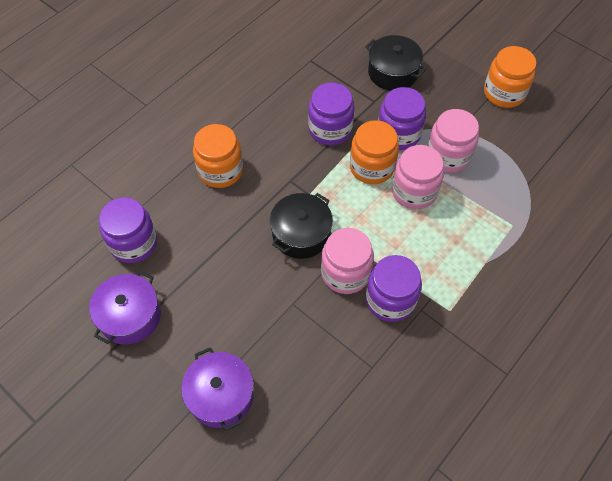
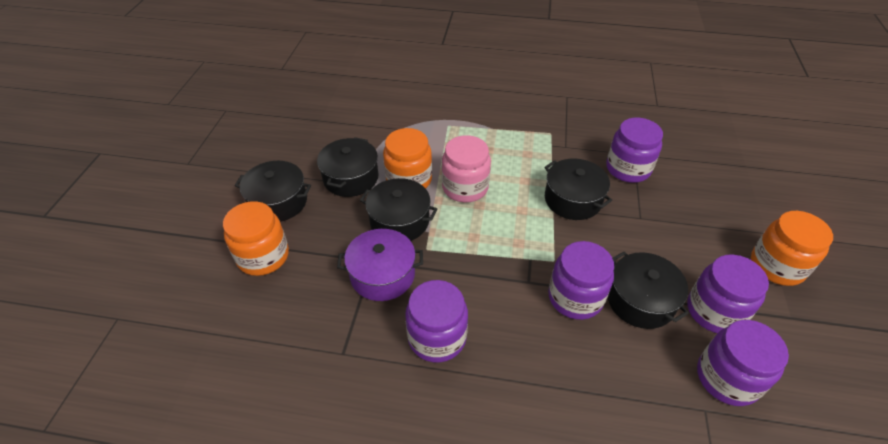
black pot: 2 -> 5
pink jar: 3 -> 1
purple jar: 4 -> 5
purple pot: 2 -> 1

